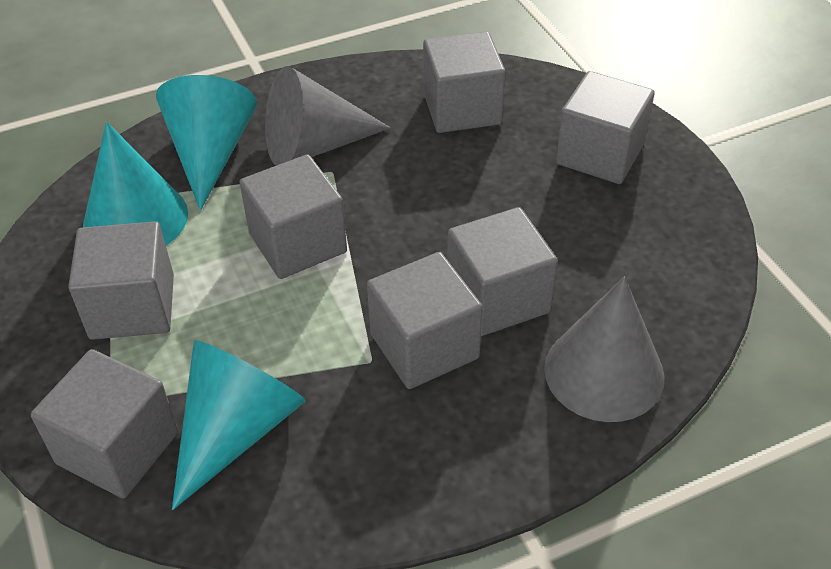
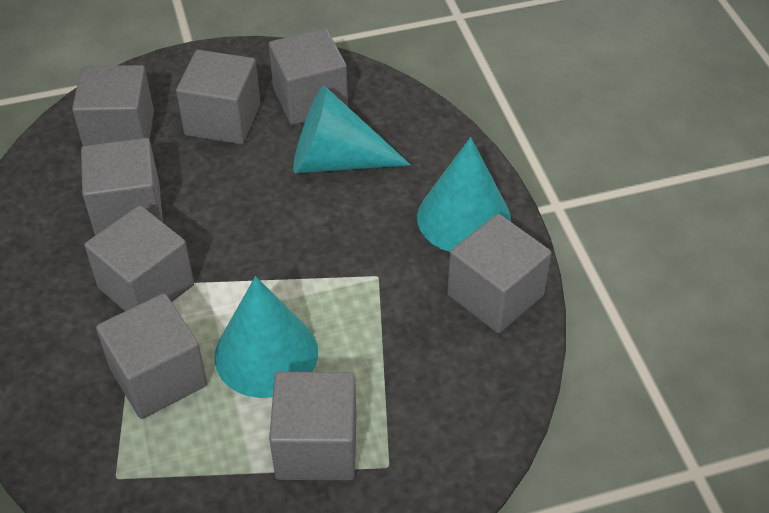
grey cone: 2 -> 0
grey cube: 7 -> 8

